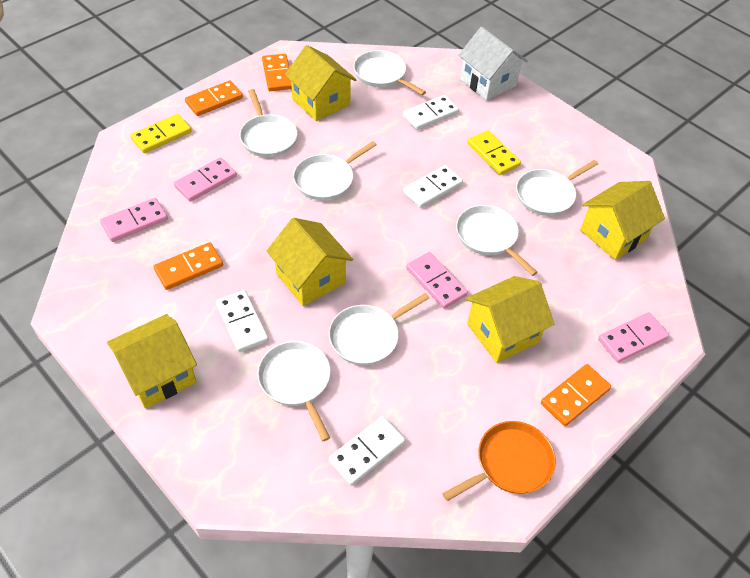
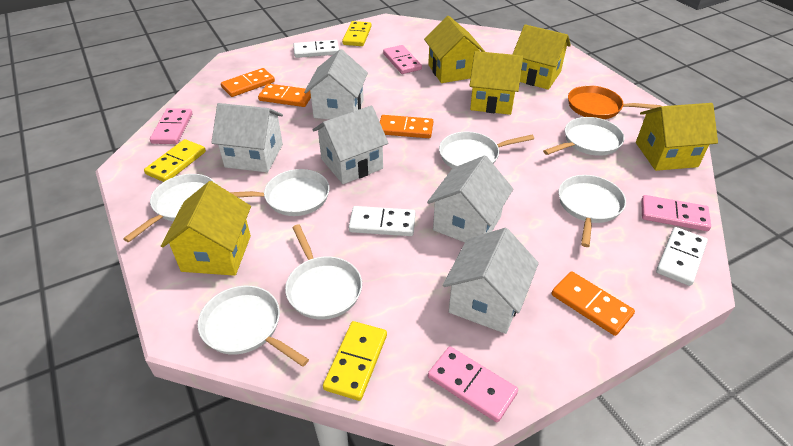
white domino: 4 -> 3
white house: 1 -> 5
yellow domino: 2 -> 3

